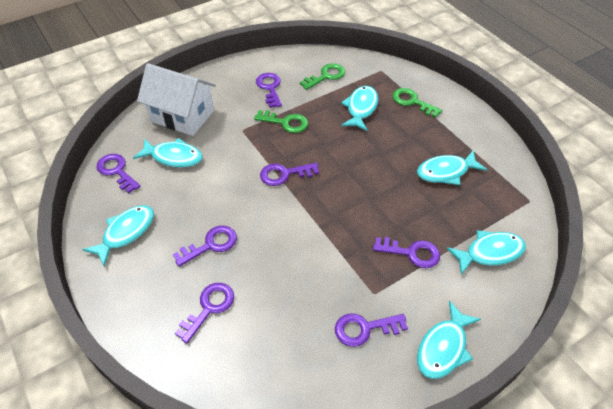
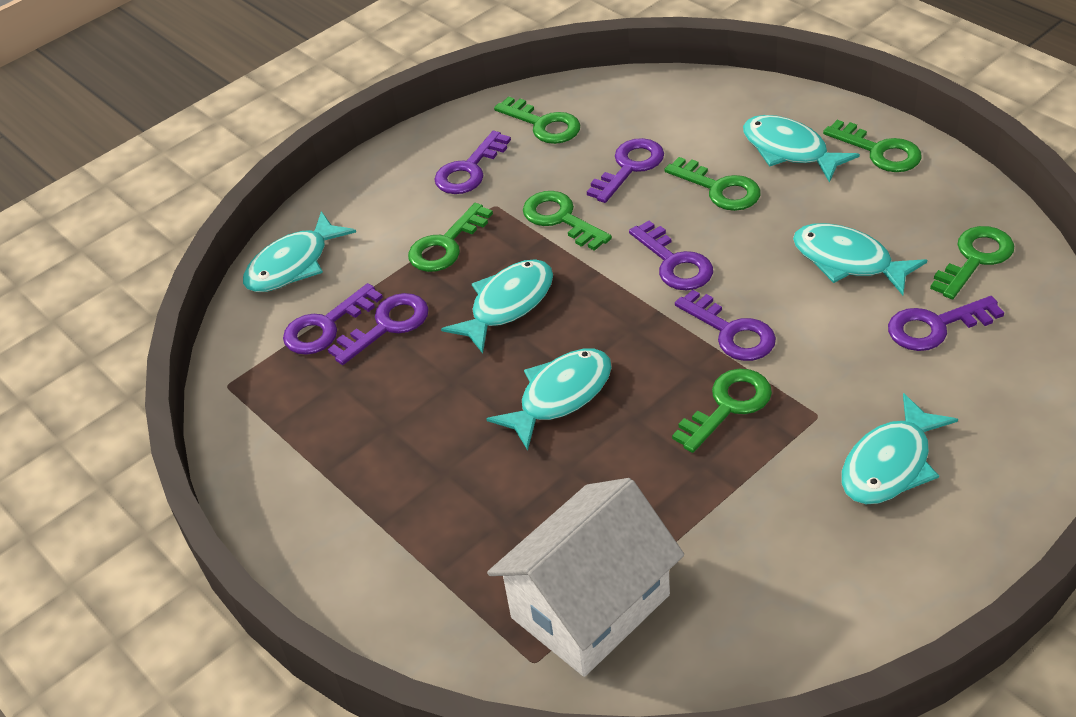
green key: 3 -> 7

